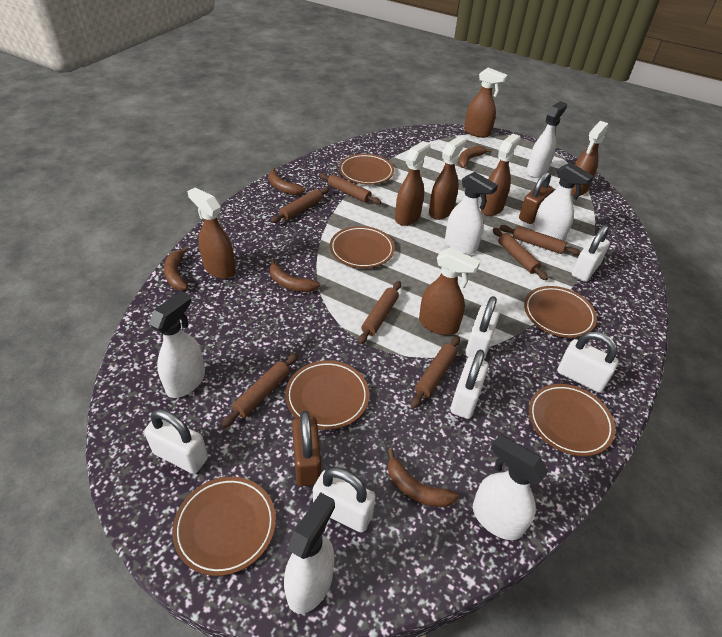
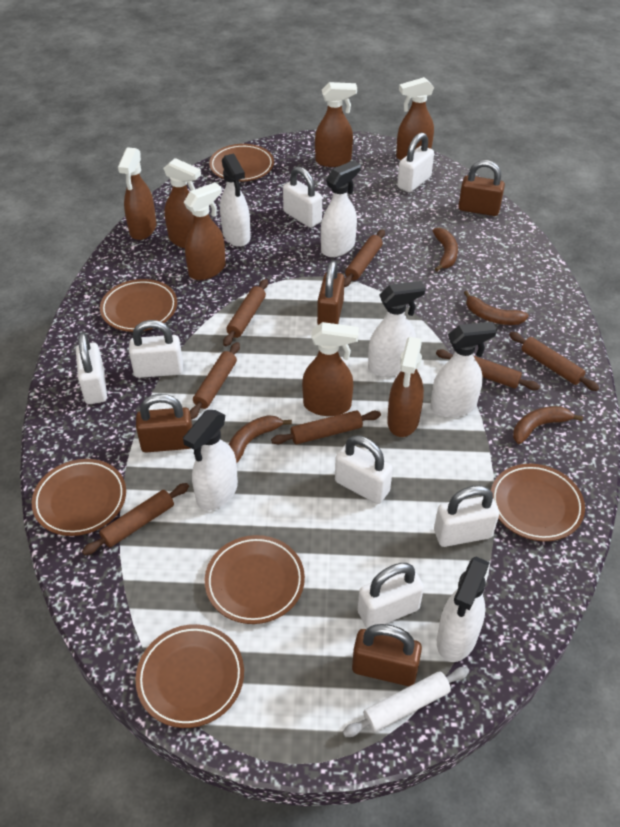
brown banana: 5 -> 4
brown padlock: 2 -> 4
white padlock: 6 -> 7
white rolling pin: 0 -> 1

